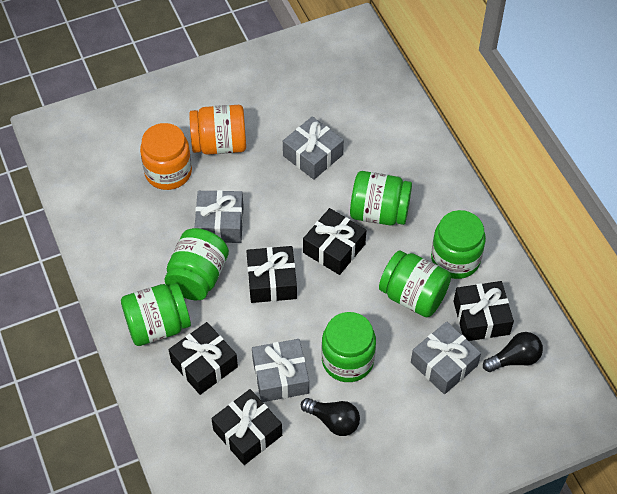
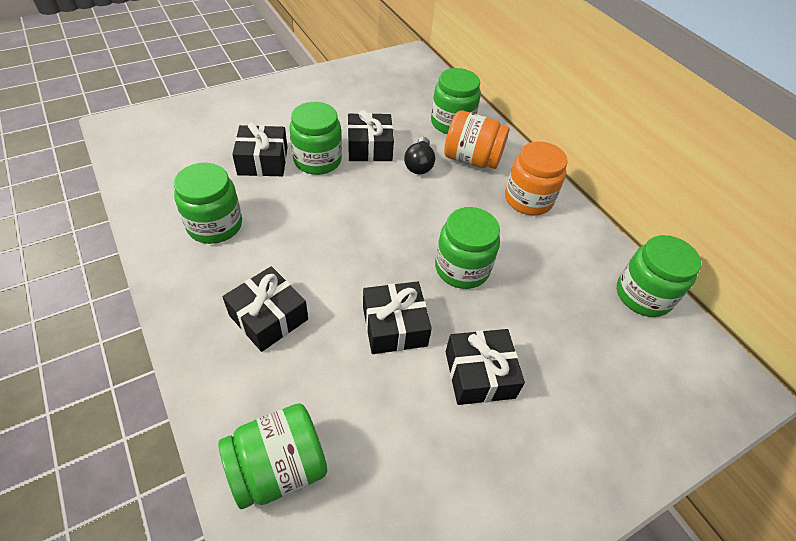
black light bulb: 2 -> 1
grey gift: 4 -> 0

